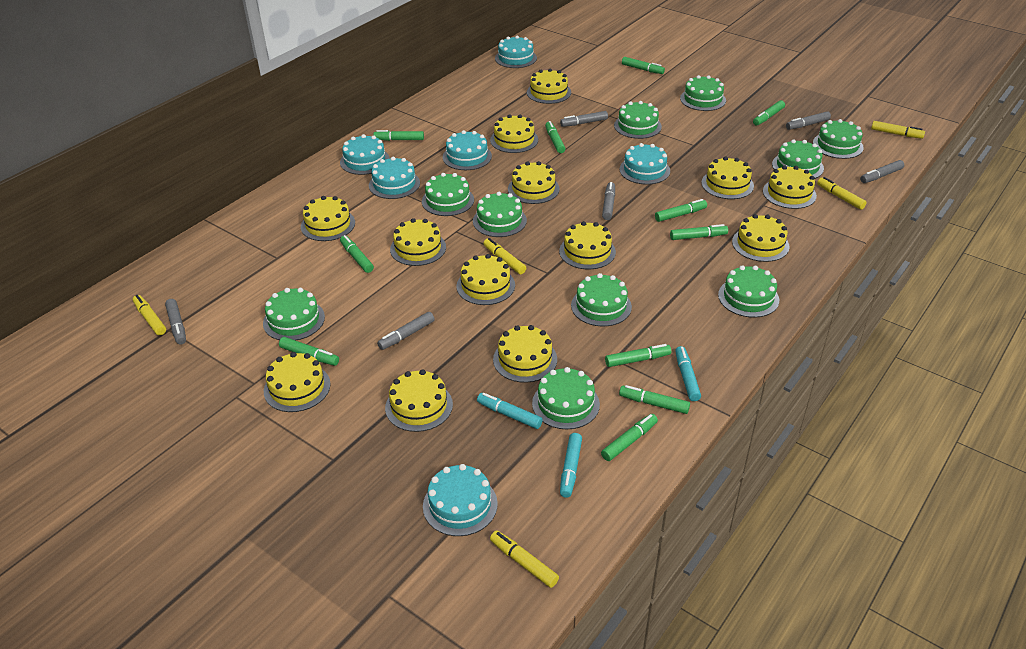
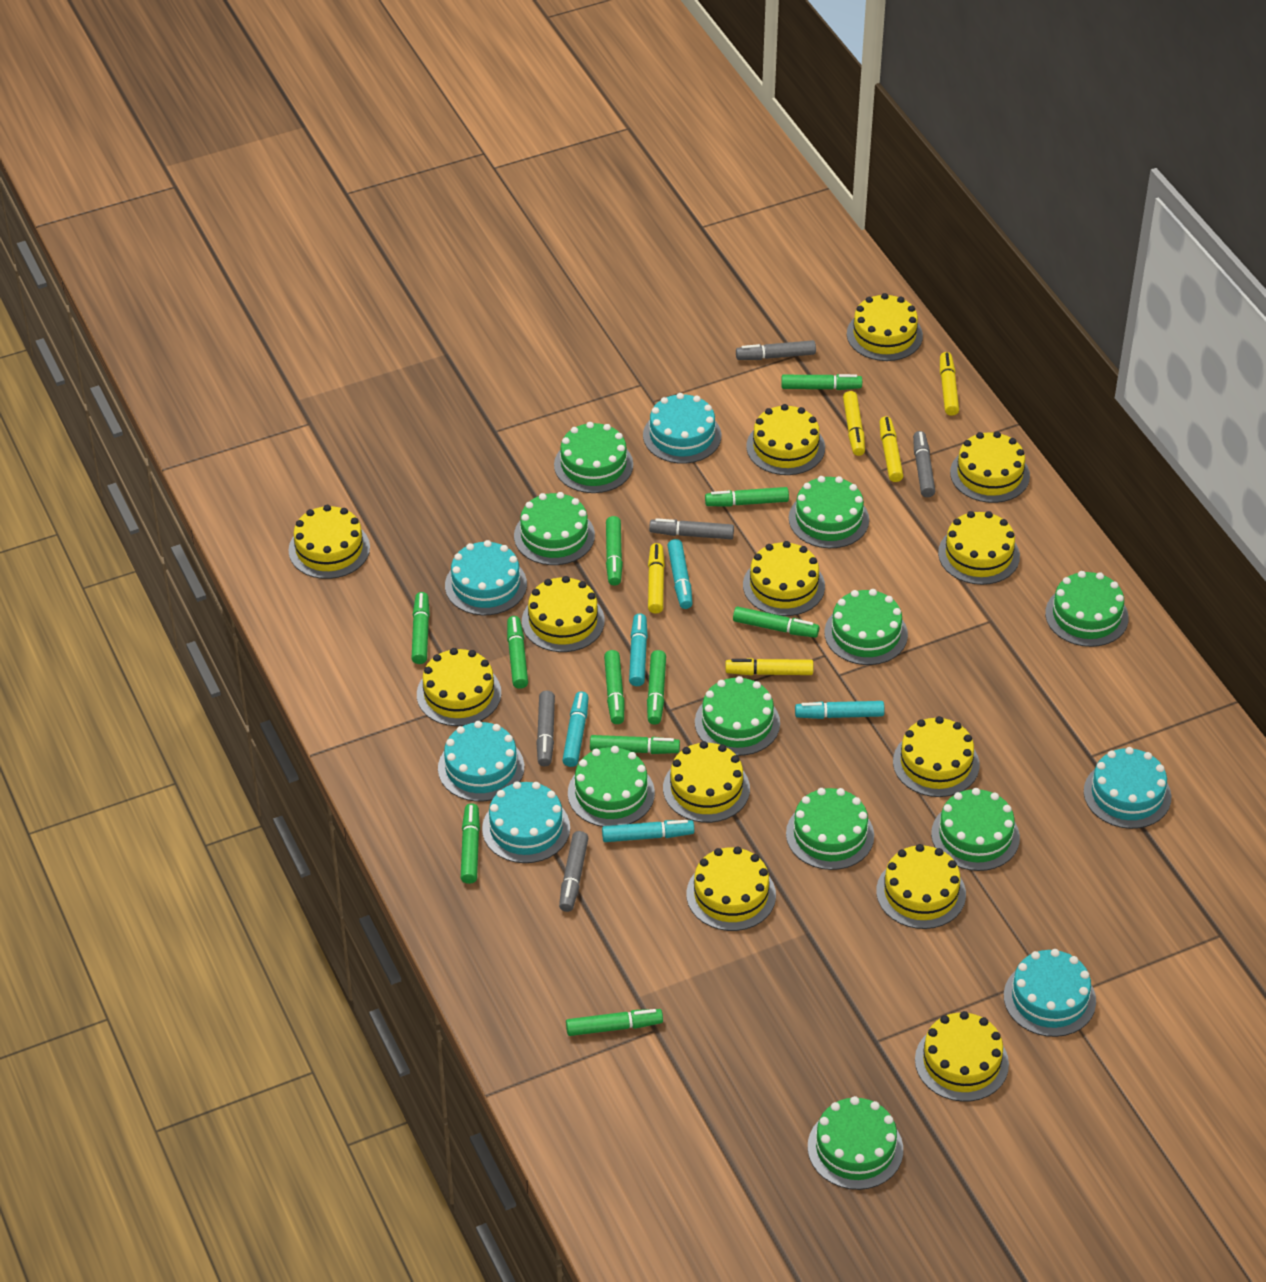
grey marker: 6 -> 5
turquoise marker: 3 -> 5

